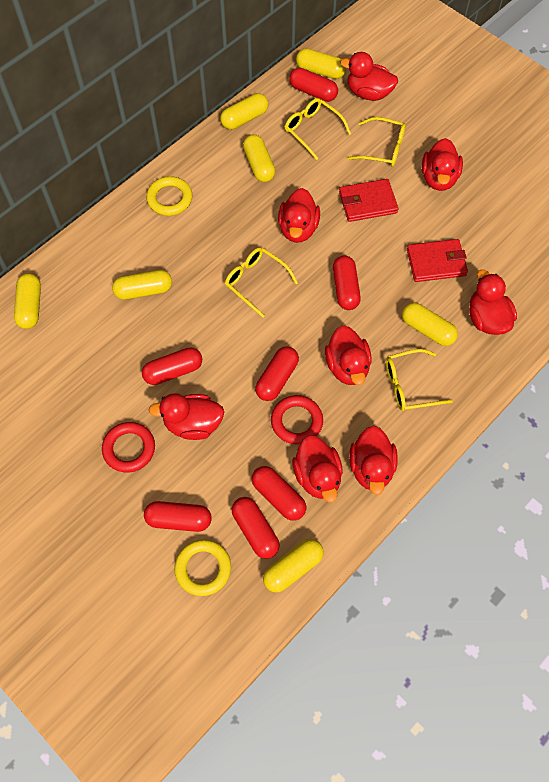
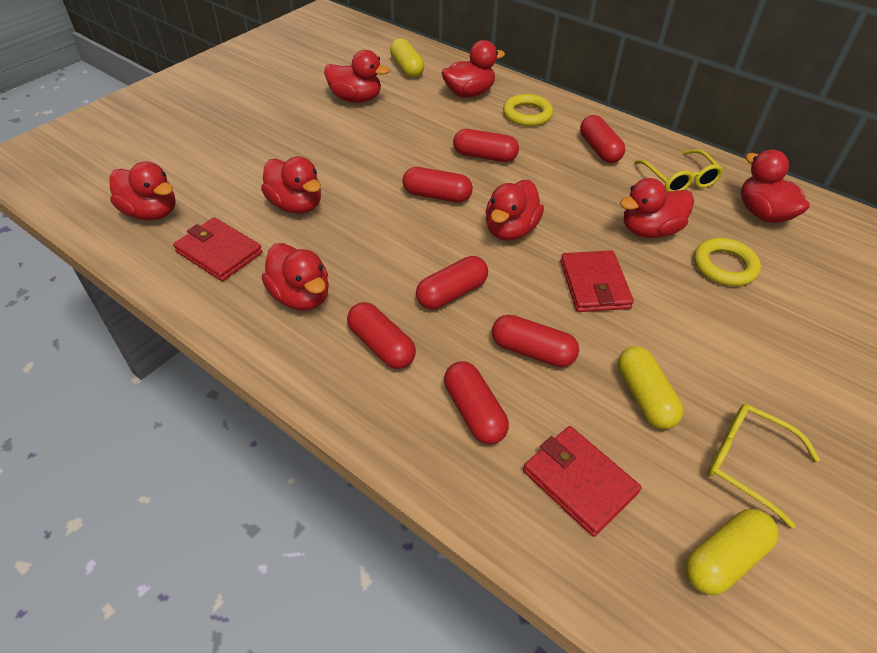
red ring: 2 -> 0
red wallet: 2 -> 3
yellow capsule: 7 -> 3
yellow glasses: 4 -> 2

